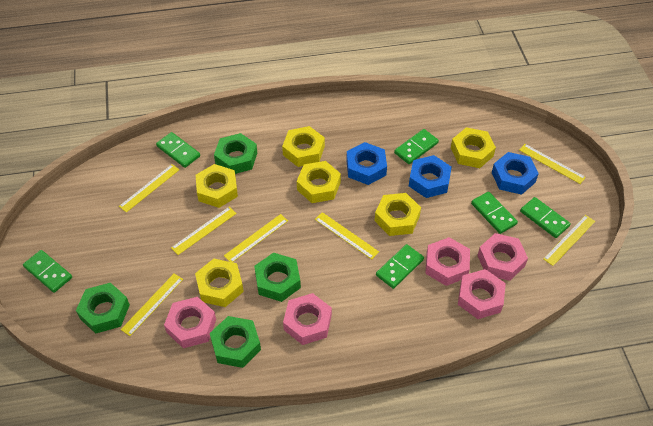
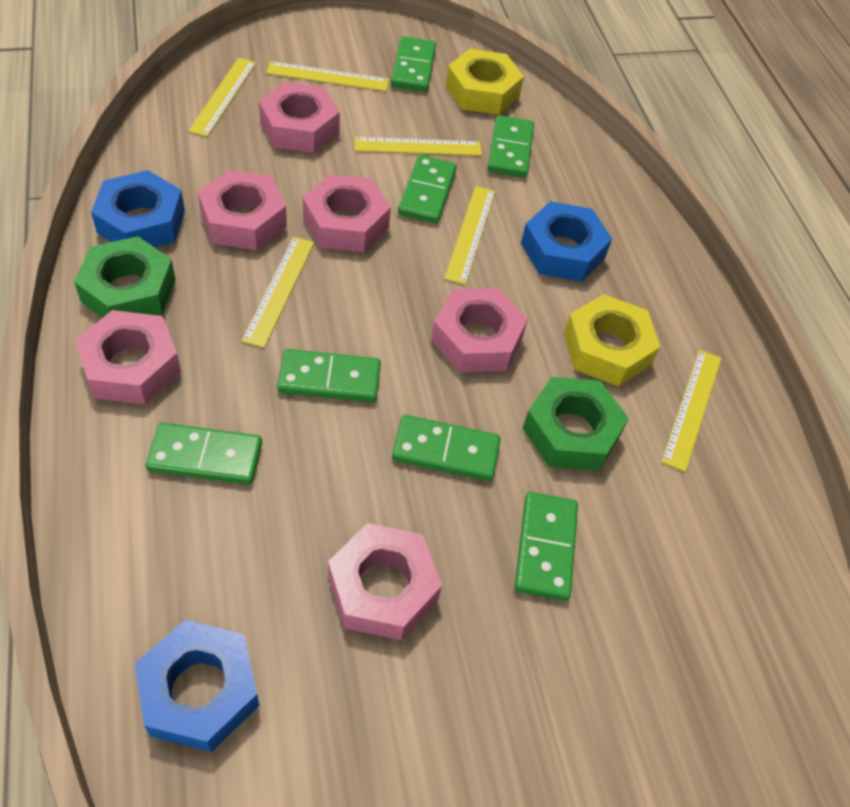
green domino: 6 -> 7
green nut: 4 -> 2
pink nut: 5 -> 6
yellow nut: 6 -> 2
yellow ruler: 7 -> 6

